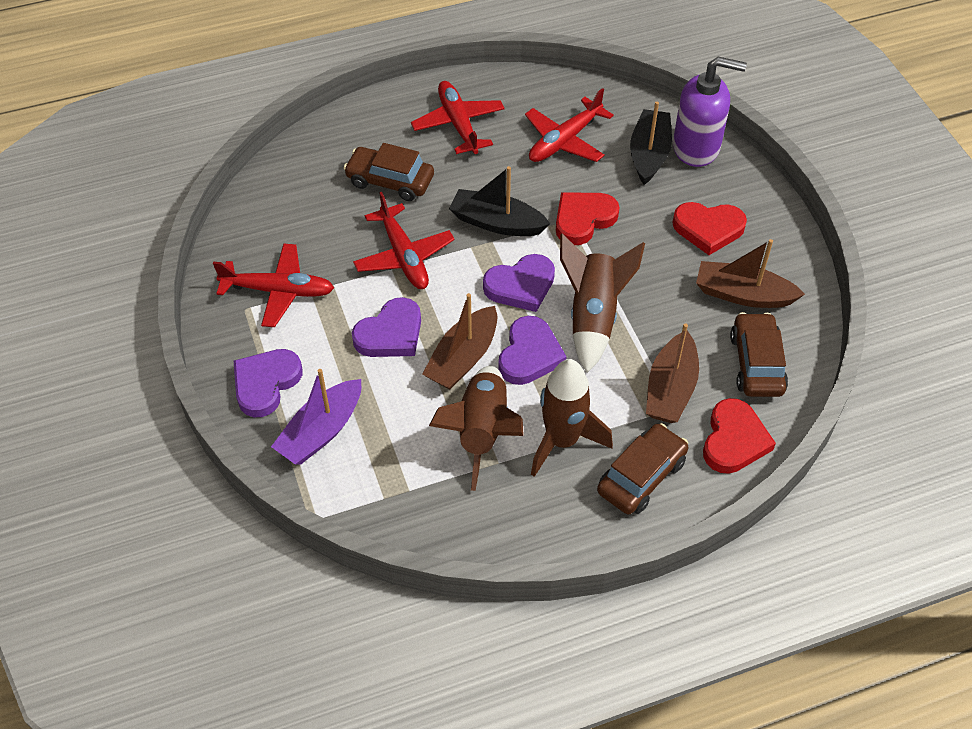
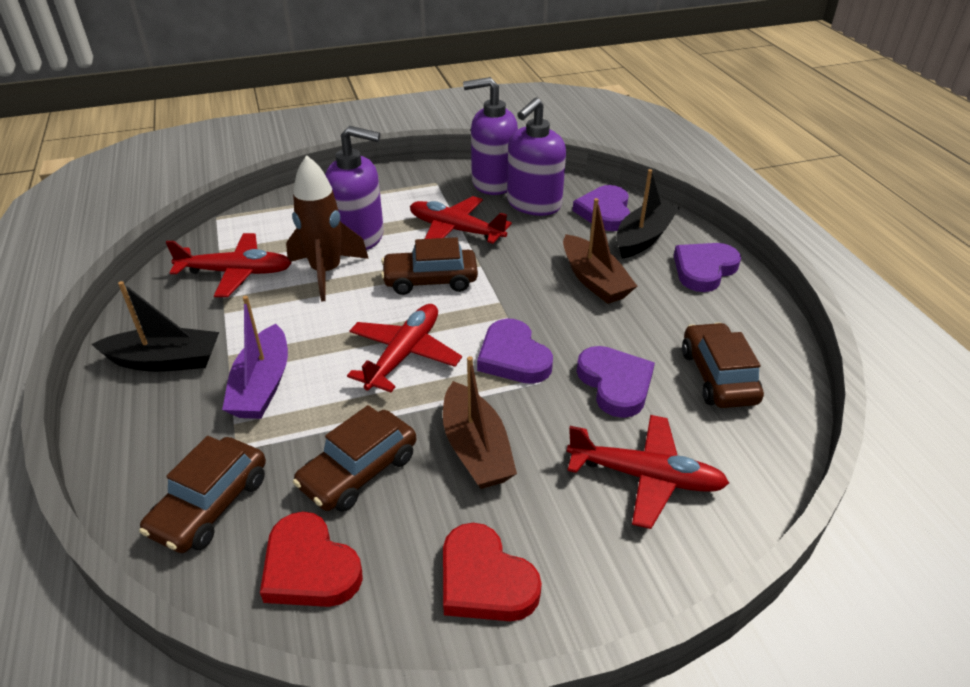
brown boat: 3 -> 2
brown car: 3 -> 4
brown rocket: 3 -> 1
purple soap dispenser: 1 -> 3
red heart: 3 -> 2

